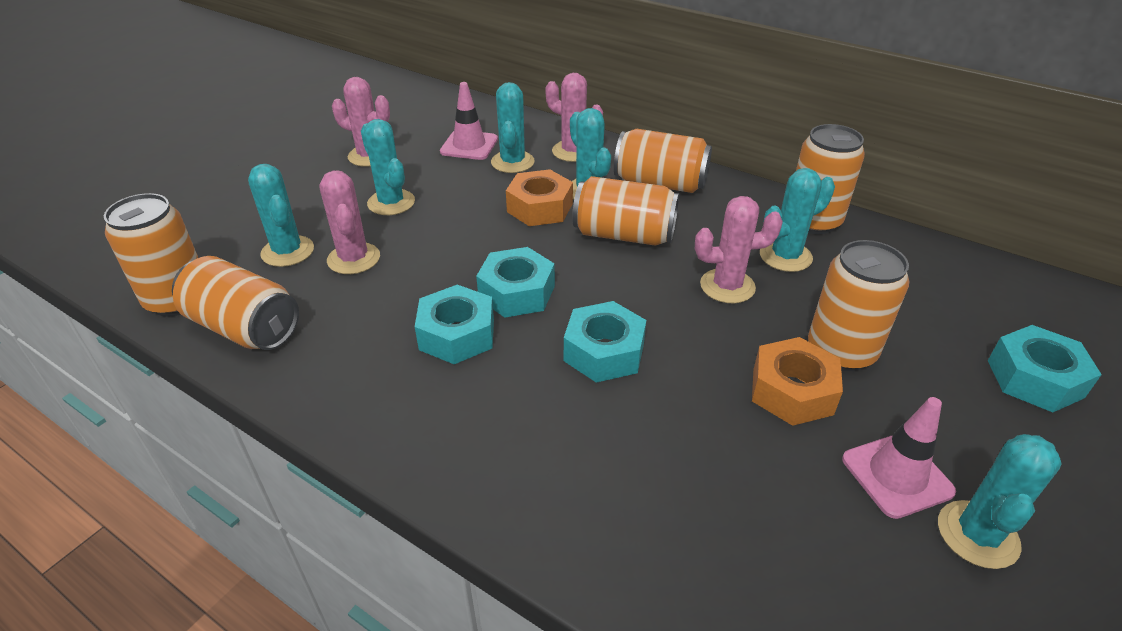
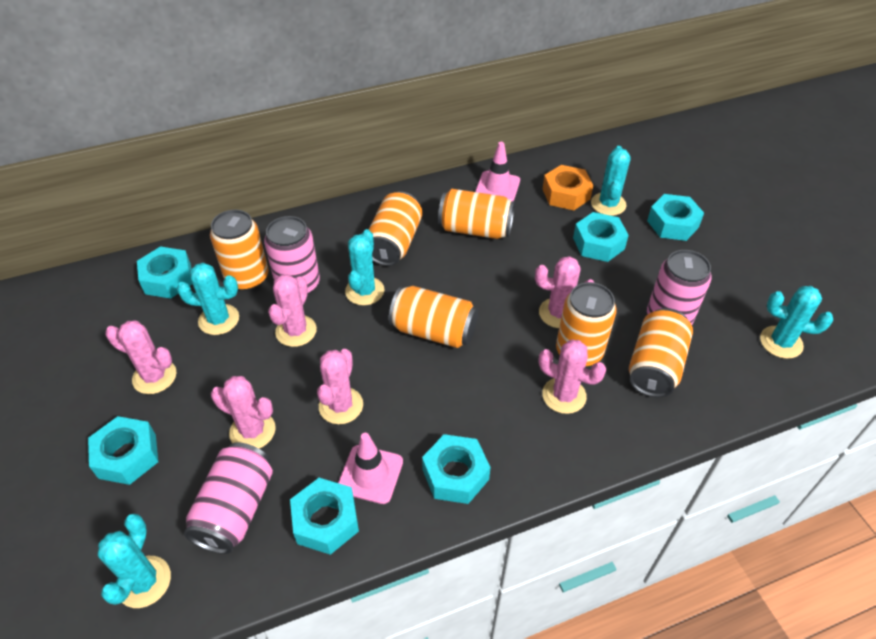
orange nut: 2 -> 1
pink cactus: 4 -> 6
pink can: 0 -> 3
turquoise cactus: 6 -> 5
turquoise nut: 4 -> 6

